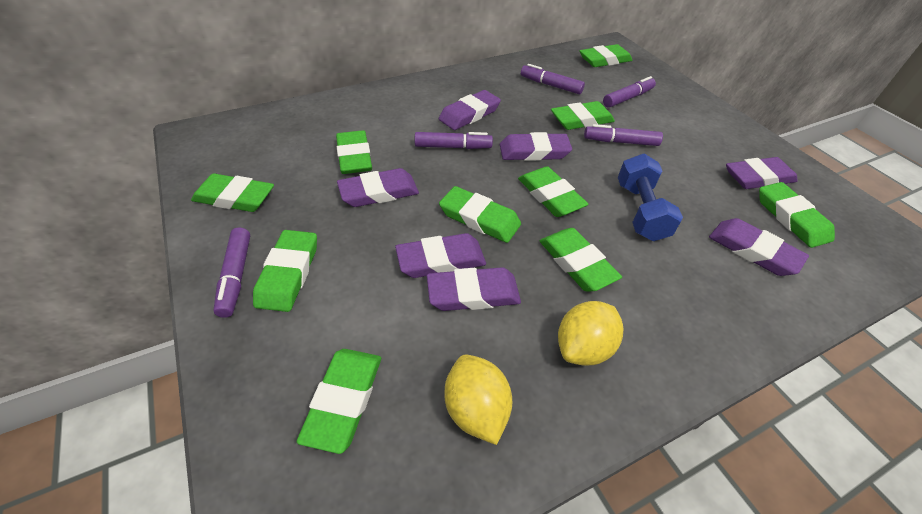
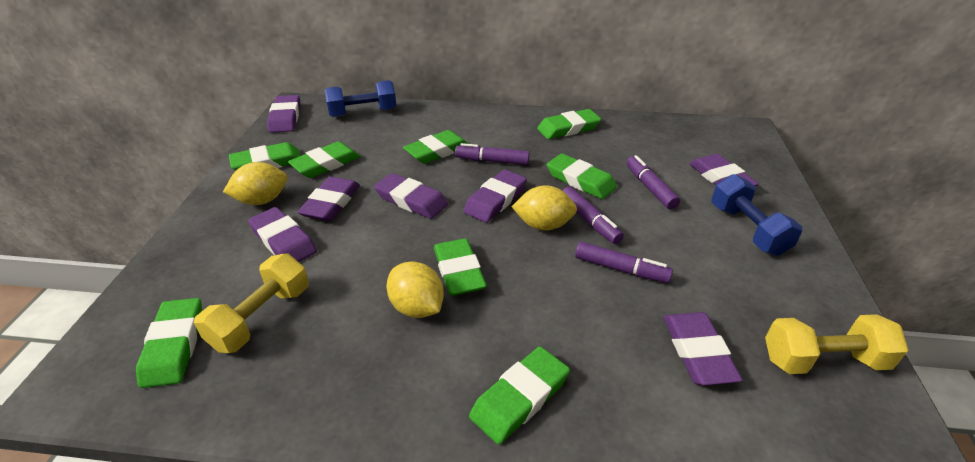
blue dumbbell: 1 -> 2
green eraser: 10 -> 8
purple marker: 5 -> 4
yellow dumbbell: 0 -> 2
yellow lemon: 2 -> 3

